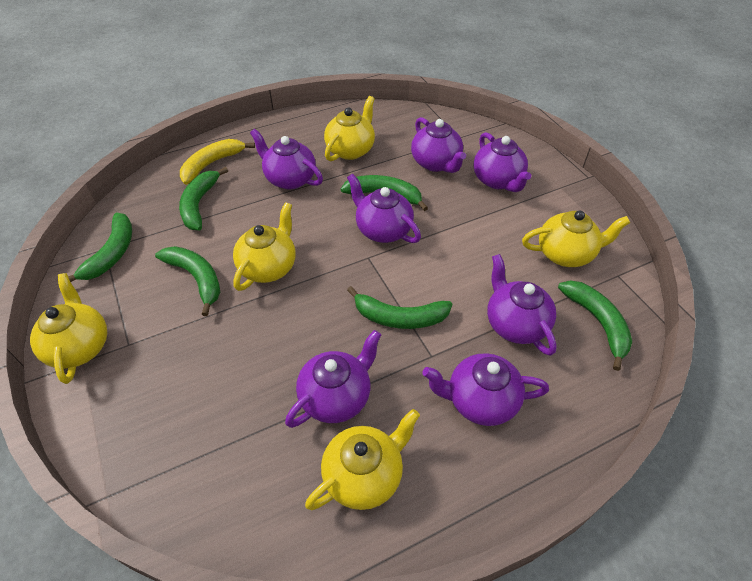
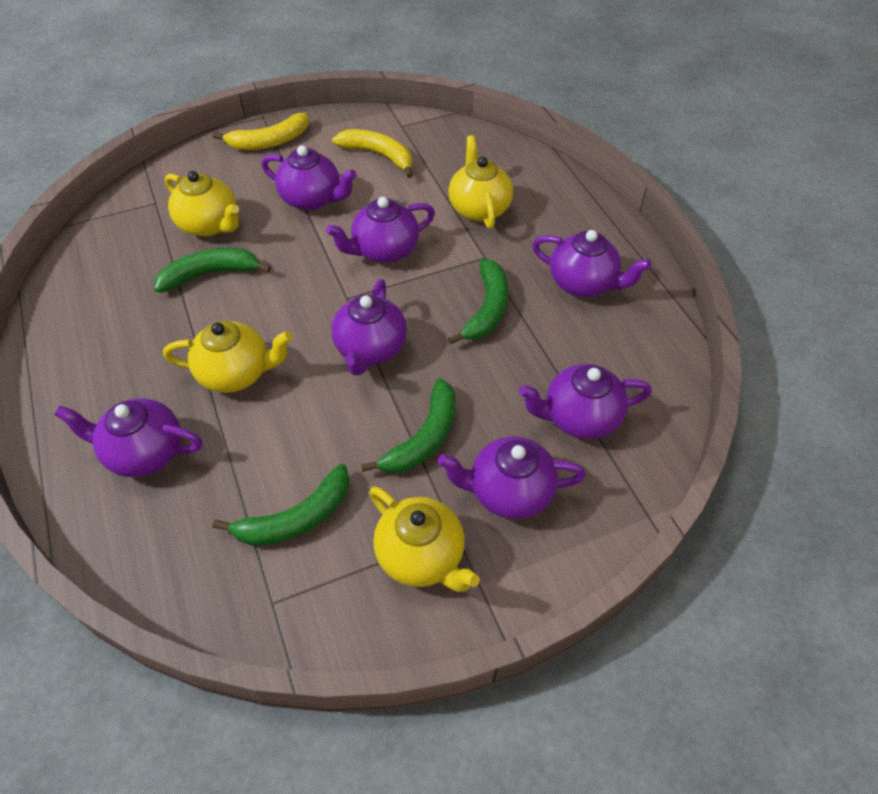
green banana: 6 -> 4
yellow banana: 1 -> 2
yellow teapot: 5 -> 4

